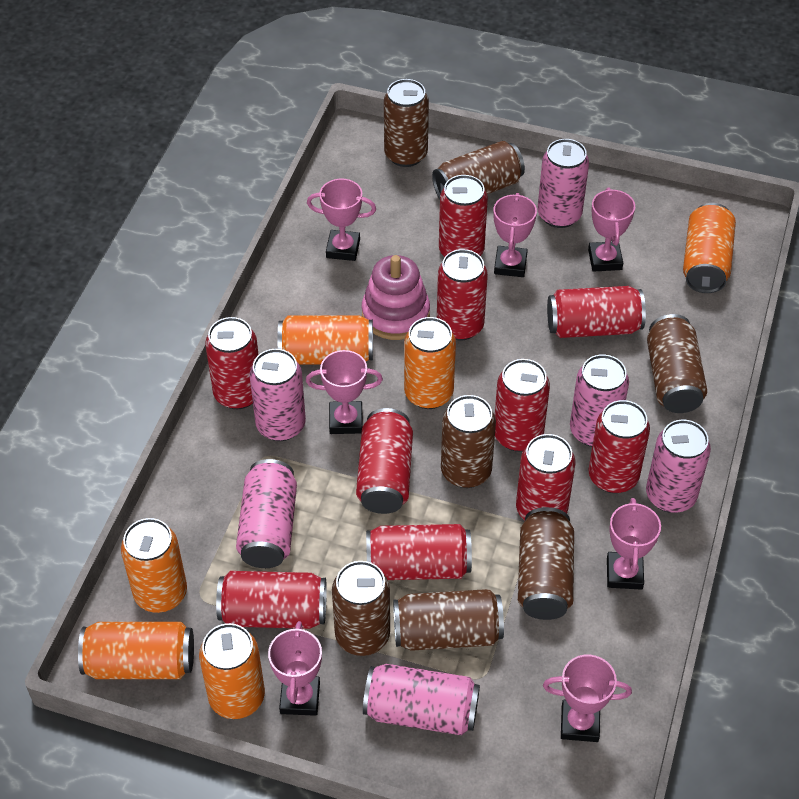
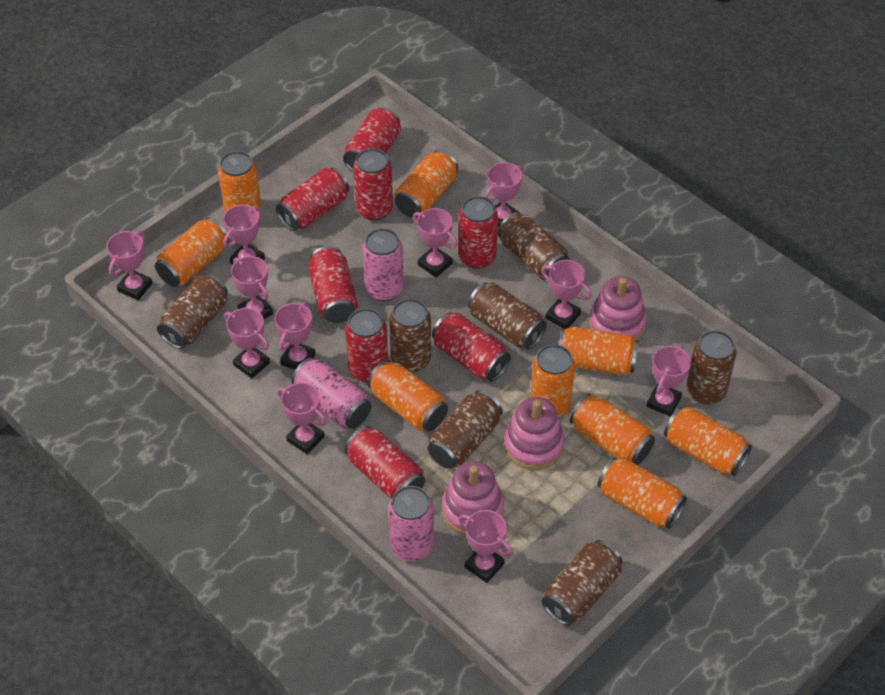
orange can: 6 -> 9
pink can: 6 -> 3
pink stacking toy: 1 -> 3
pink trophy: 7 -> 11
red can: 10 -> 8

